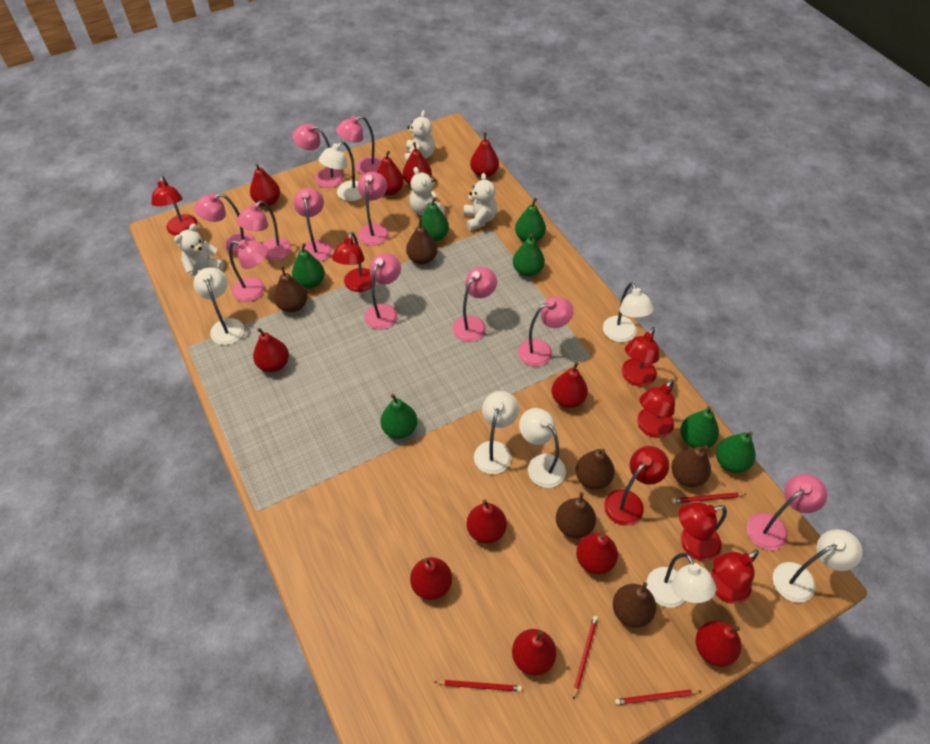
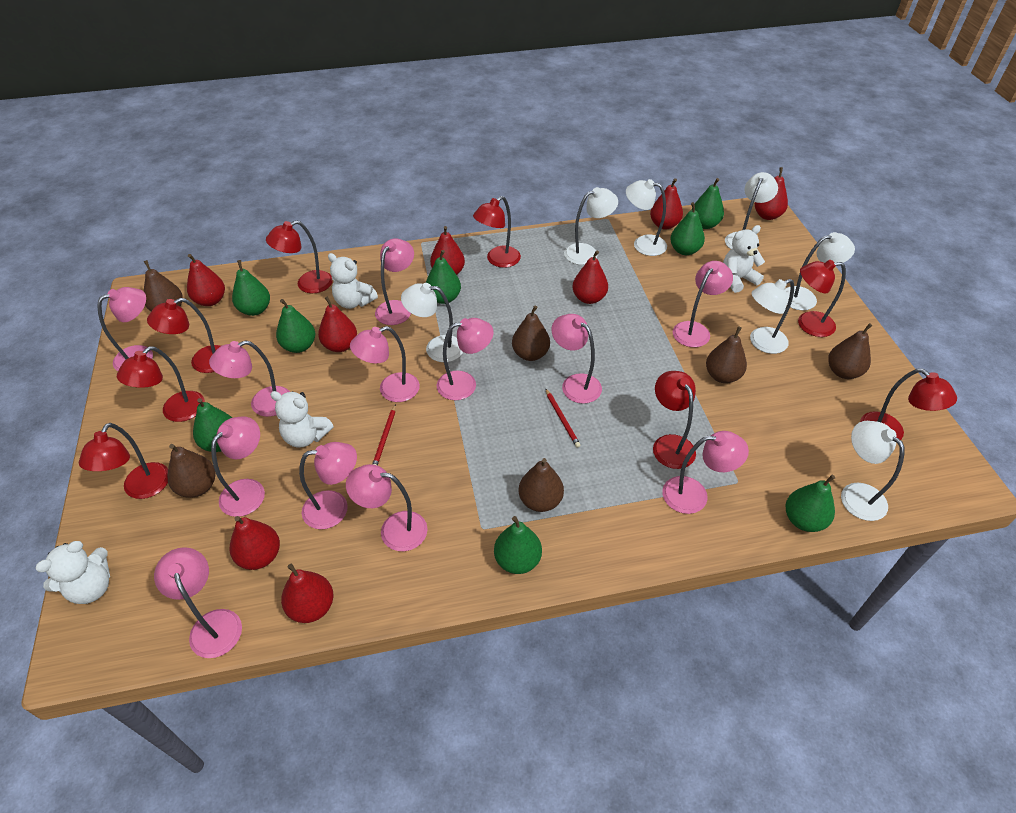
green pear: 7 -> 8
pink lamp: 11 -> 12
red lamp: 7 -> 8
red pear: 11 -> 8
red pencil: 4 -> 2

